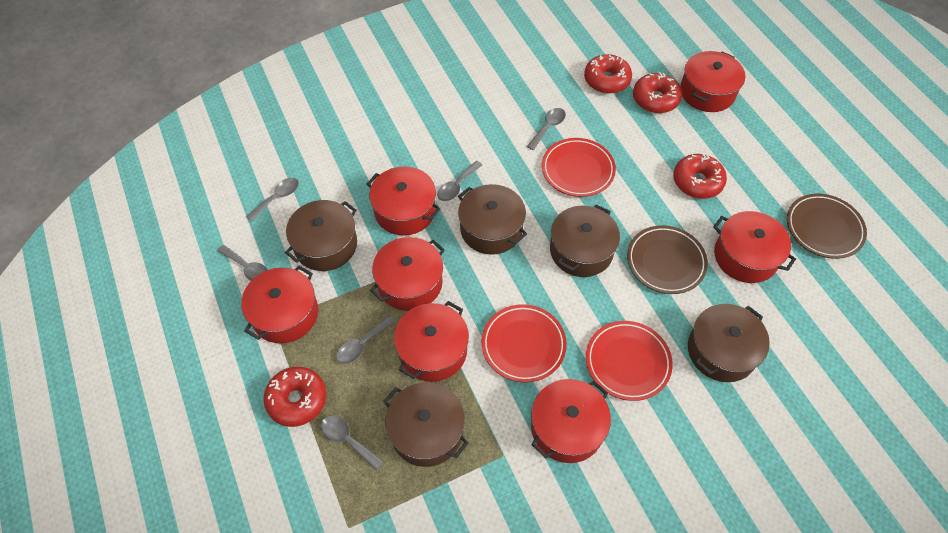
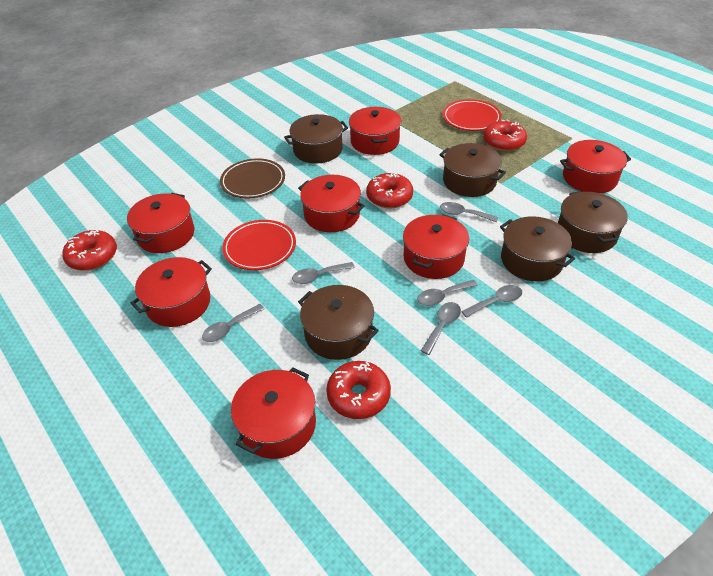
brown plate: 2 -> 1
red plate: 3 -> 2

